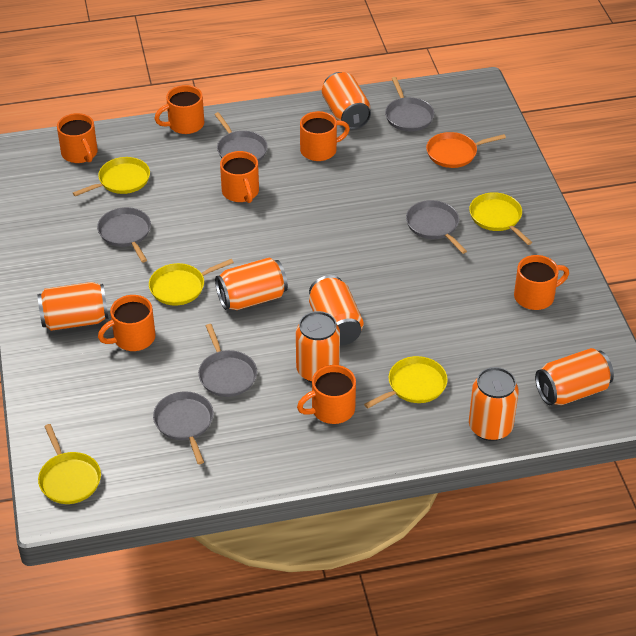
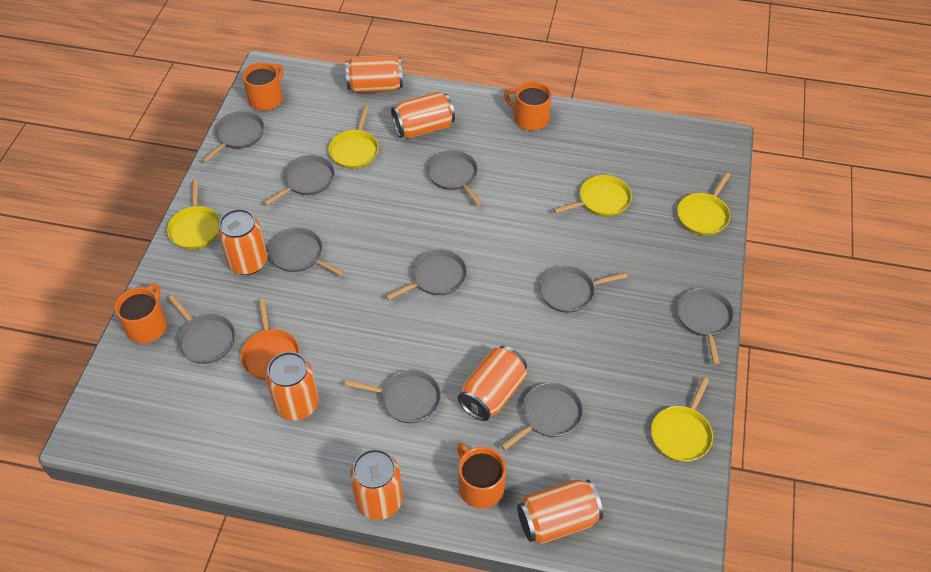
grey pan: 6 -> 10
orange mug: 7 -> 4

